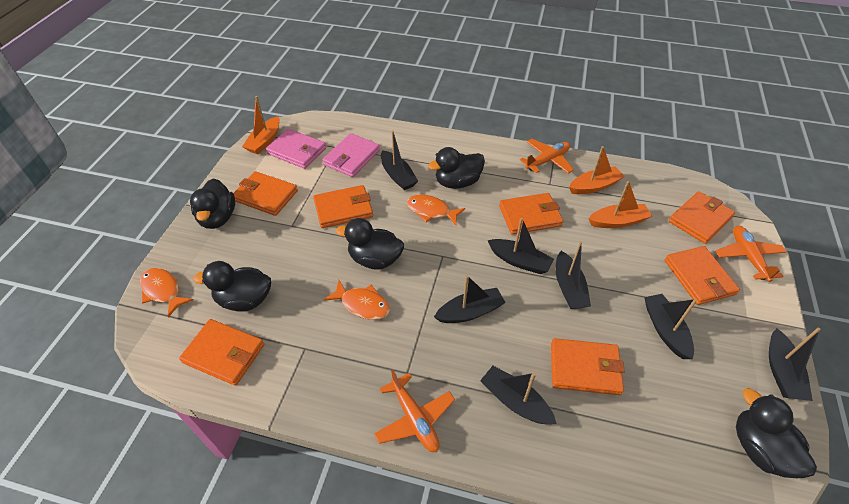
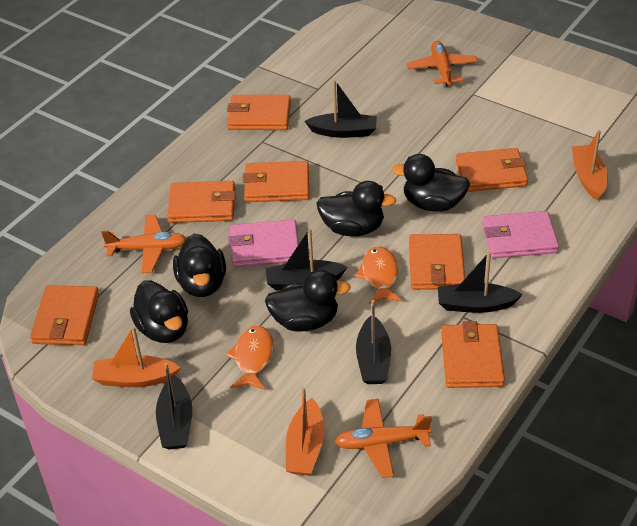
black boat: 7 -> 5
orange fish: 3 -> 2

